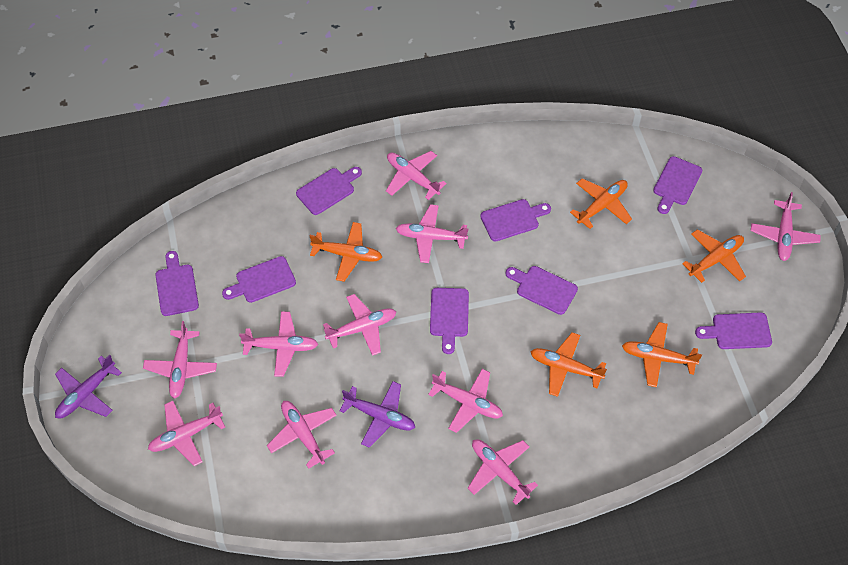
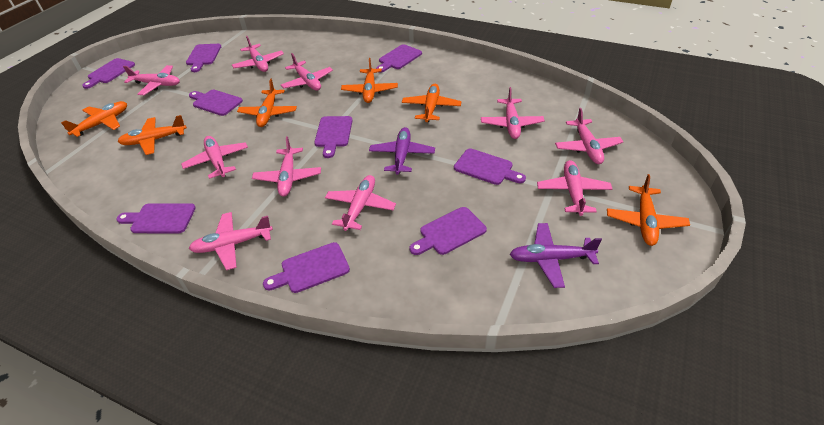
orange plane: 5 -> 6
purple cutting board: 8 -> 9

